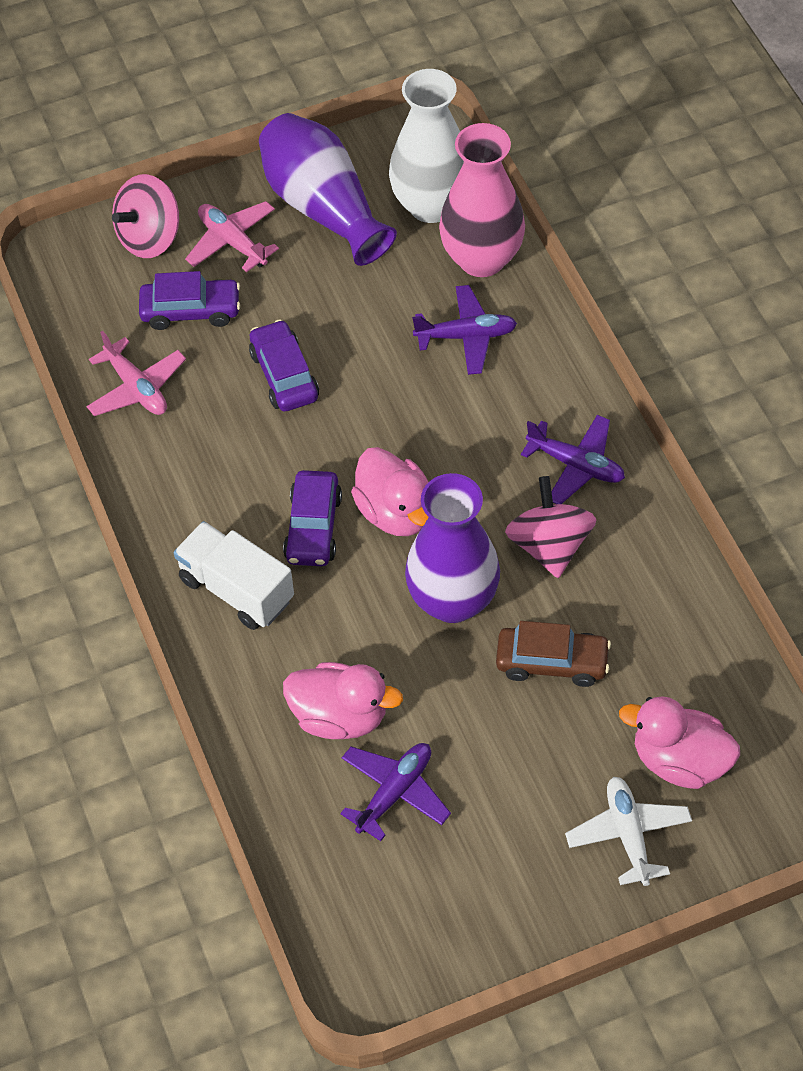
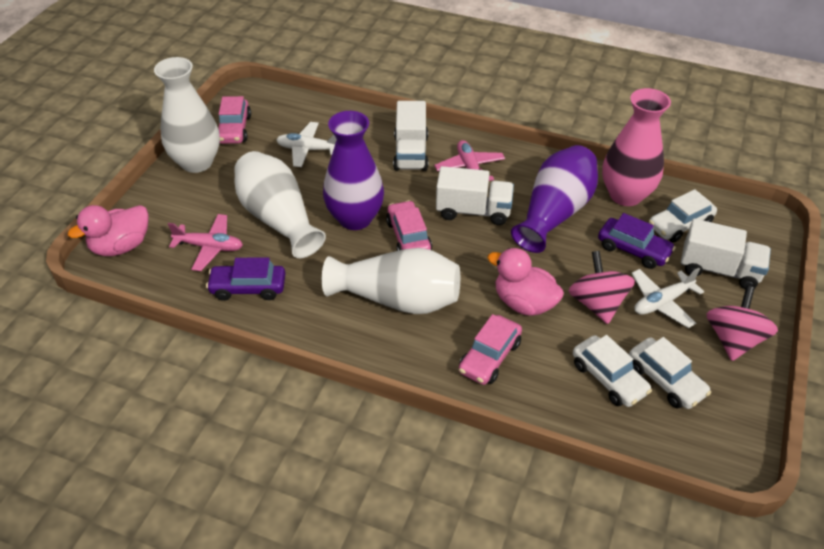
brown car: 1 -> 0
pink car: 0 -> 3
pink duck: 3 -> 2
purple car: 3 -> 2
purple plane: 3 -> 0
white car: 0 -> 3
white plane: 1 -> 2
white truck: 1 -> 3
white vase: 1 -> 3

